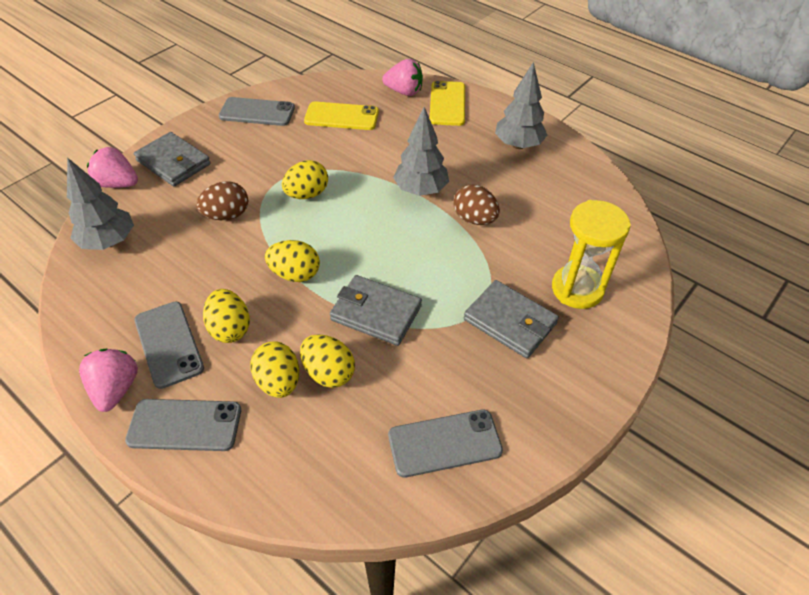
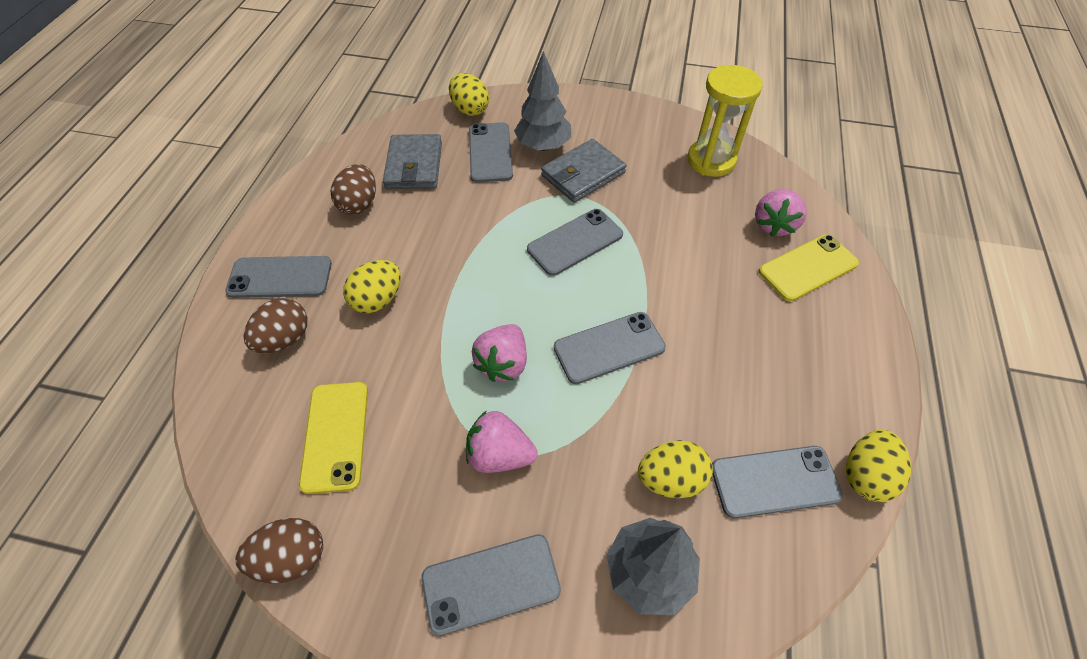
brown egg: 2 -> 3
grey phone: 4 -> 6
grey tree: 3 -> 2
grey wallet: 3 -> 2
yellow egg: 5 -> 4

